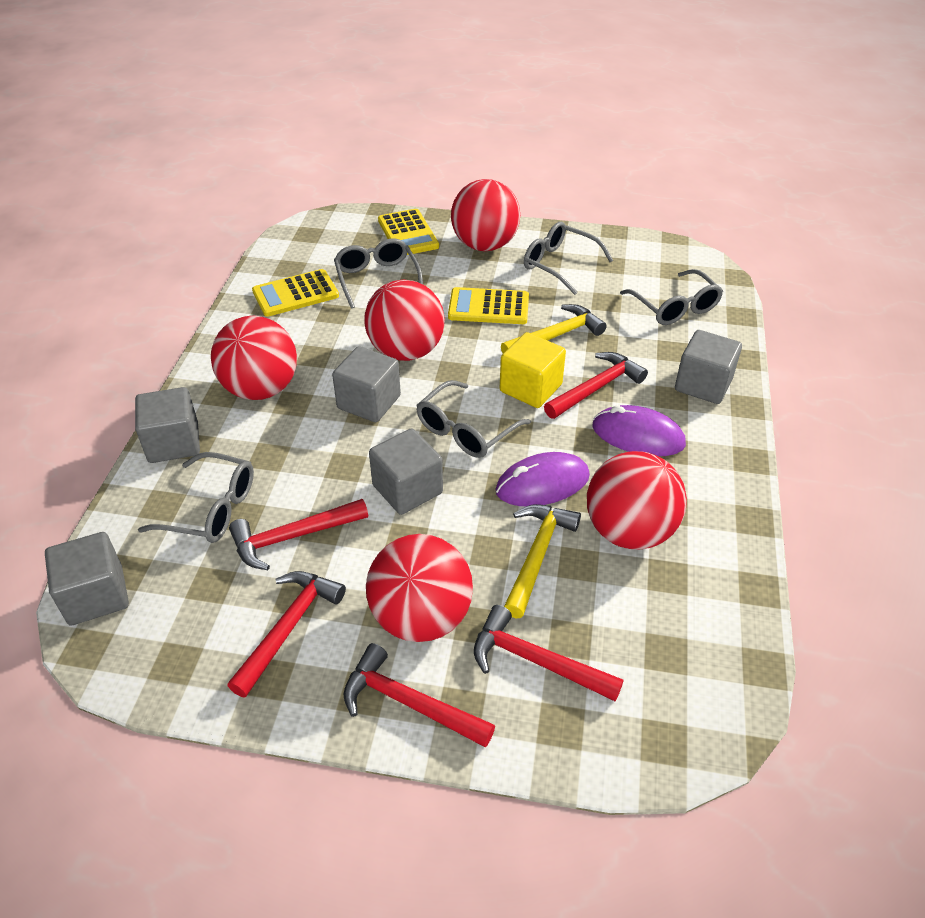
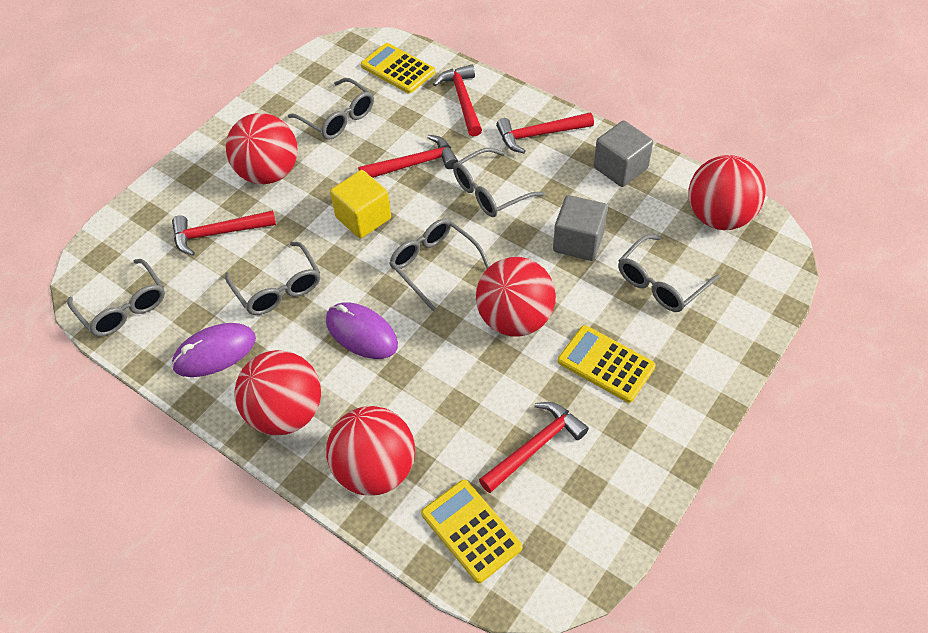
grey cube: 5 -> 2
grey glasses: 5 -> 6
yellow hammer: 2 -> 0

